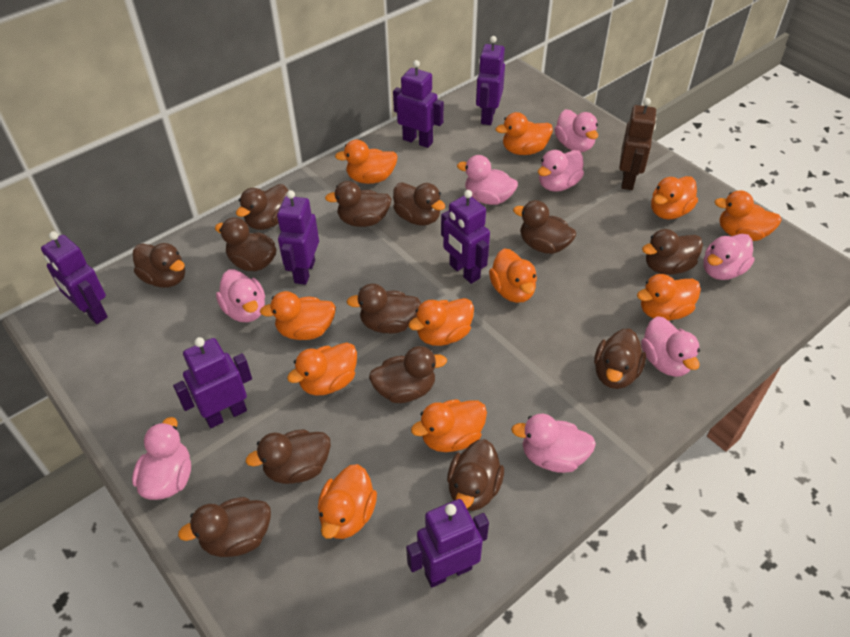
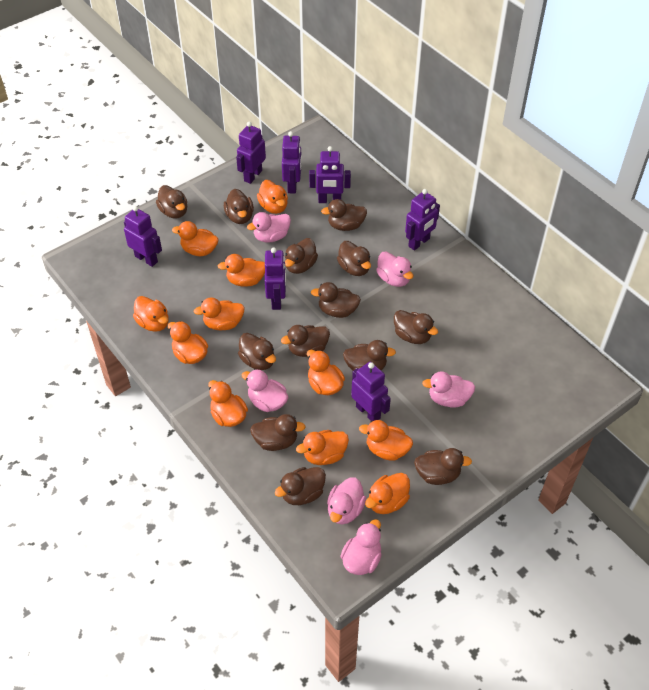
brown robot: 1 -> 0
pink duck: 8 -> 6

